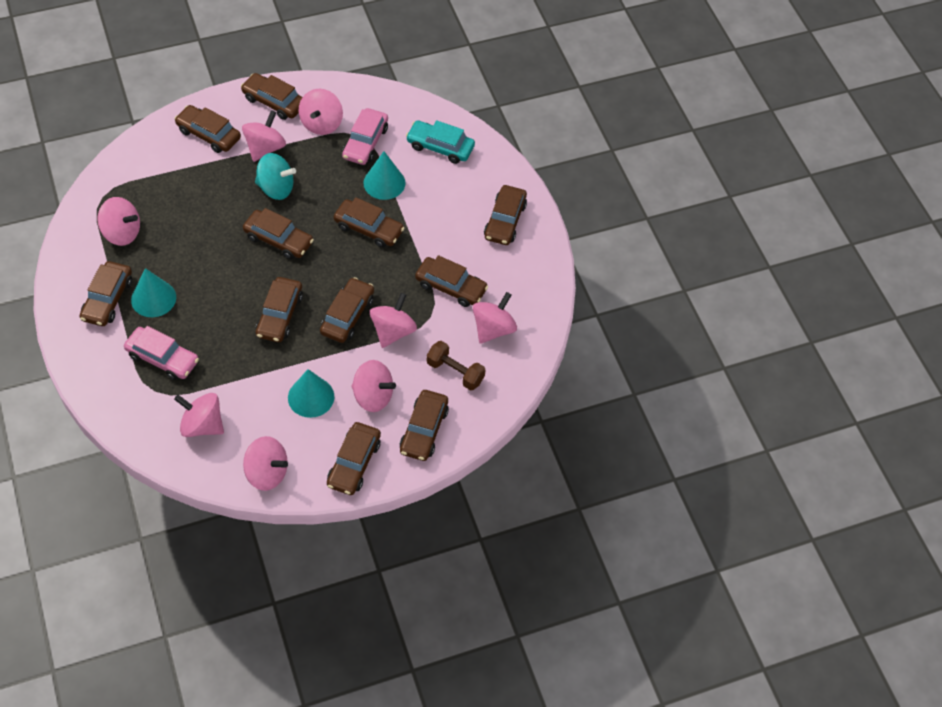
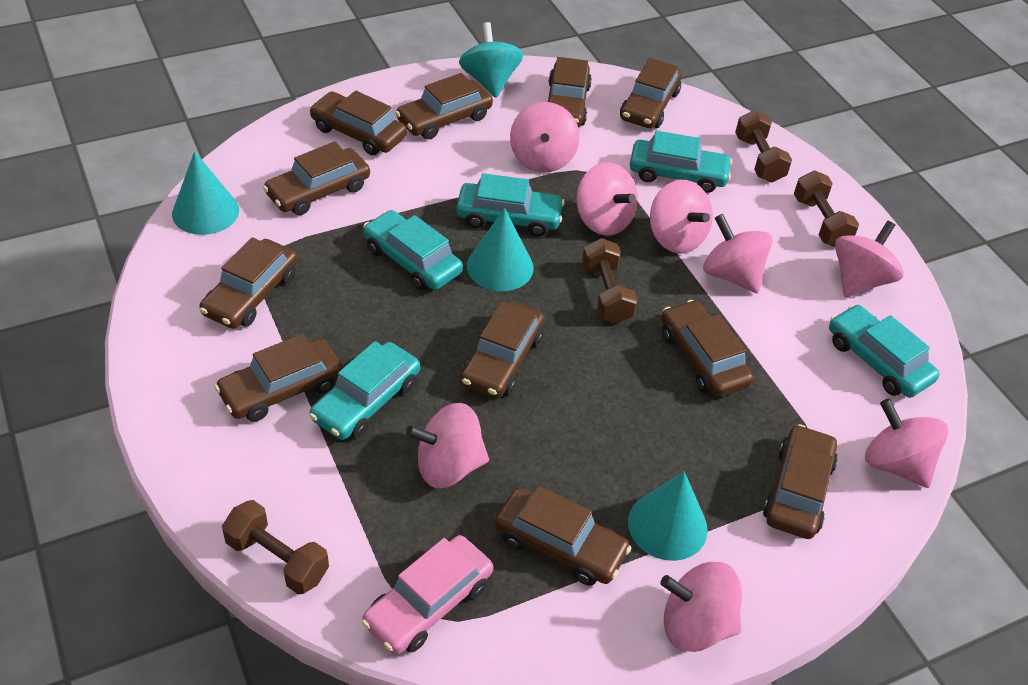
brown dumbbell: 1 -> 4
pink car: 2 -> 1
turquoise car: 1 -> 5

